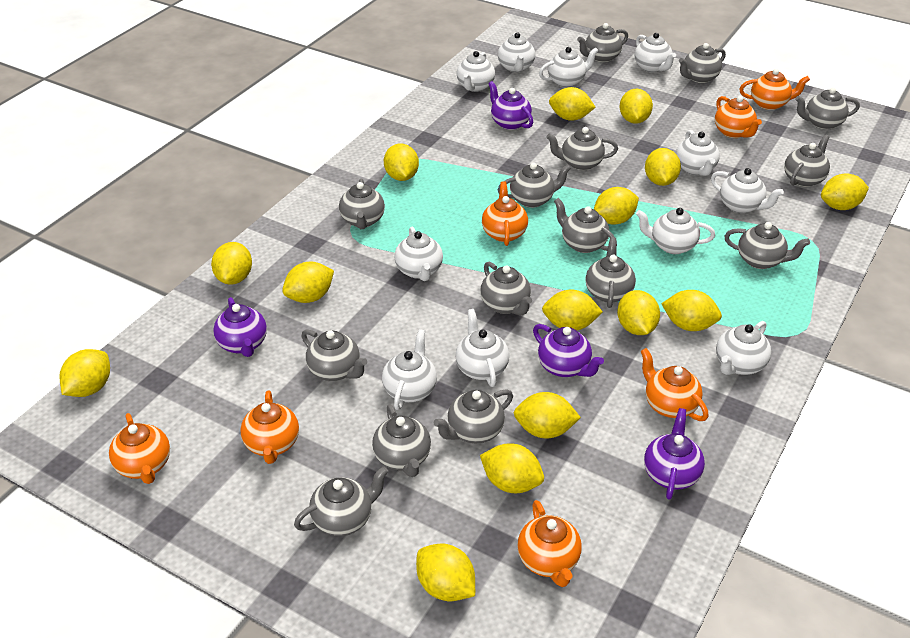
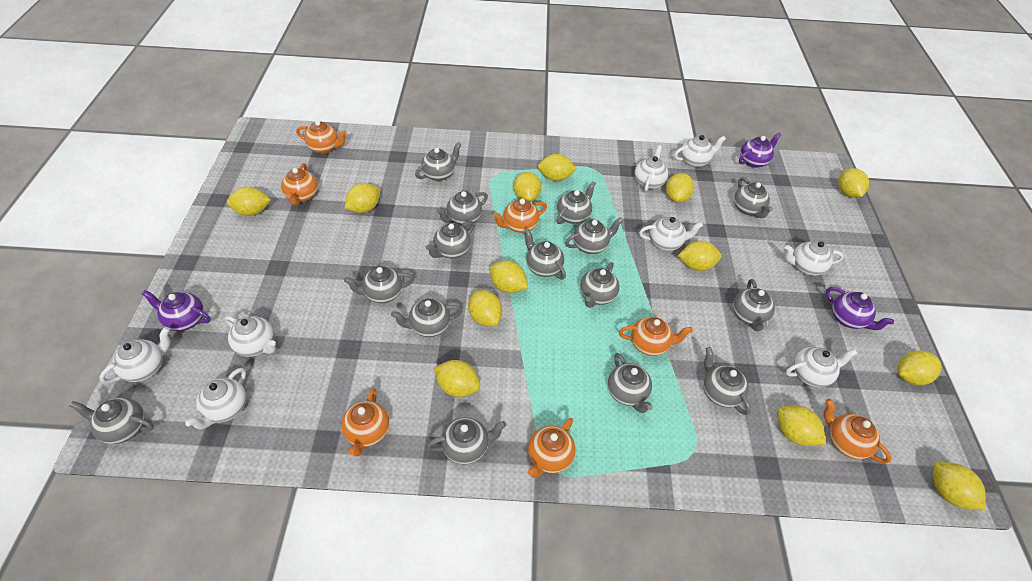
purple teapot: 4 -> 3
white teapot: 11 -> 8
yellow lemon: 15 -> 13

